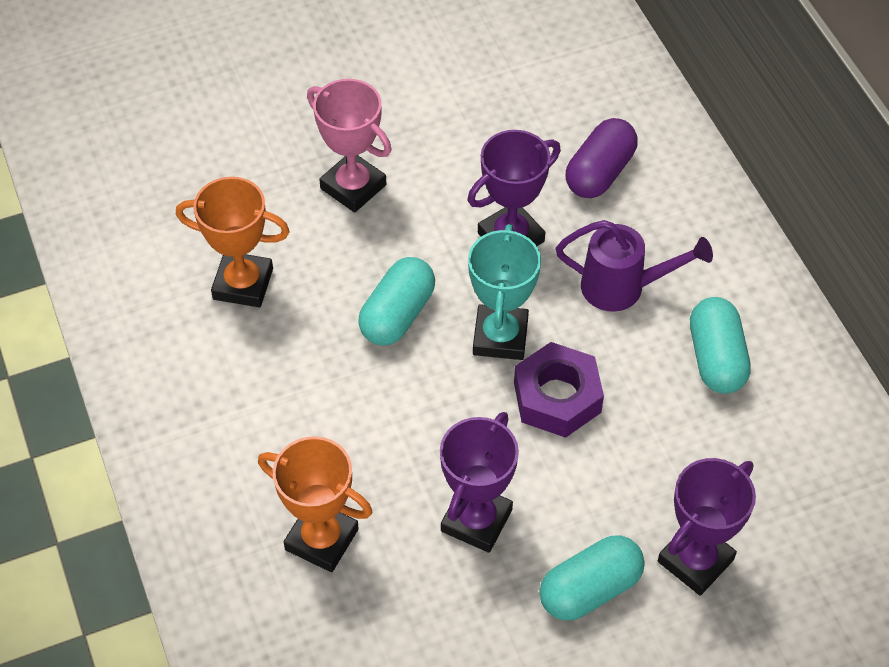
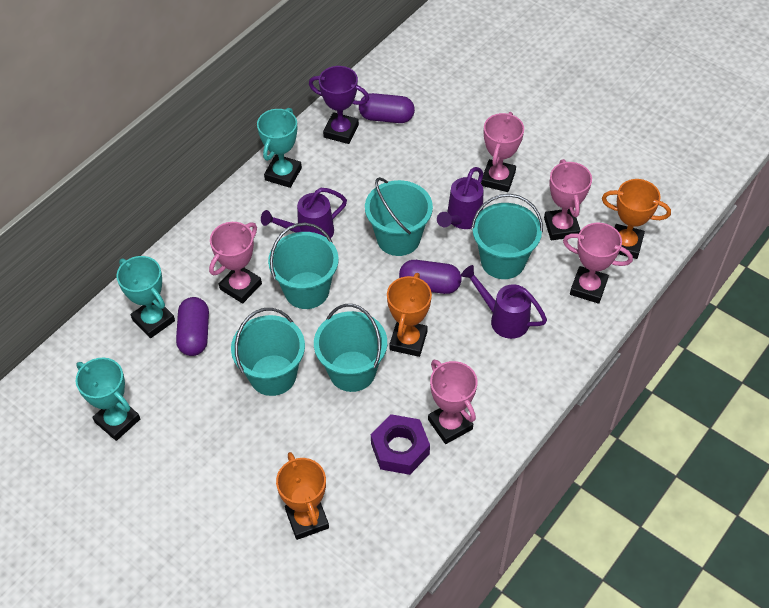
orange trophy: 2 -> 3
pink trophy: 1 -> 5
purple capsule: 1 -> 3
purple trophy: 3 -> 1
purple watering can: 1 -> 3
turquoise bucket: 0 -> 5
turquoise capsule: 3 -> 0
turquoise trophy: 1 -> 3

